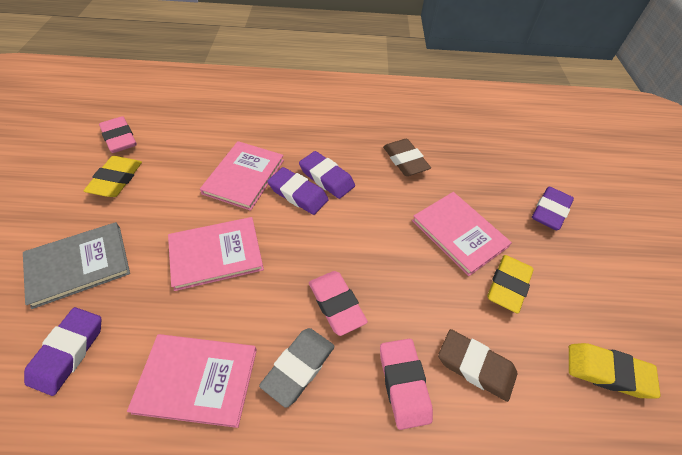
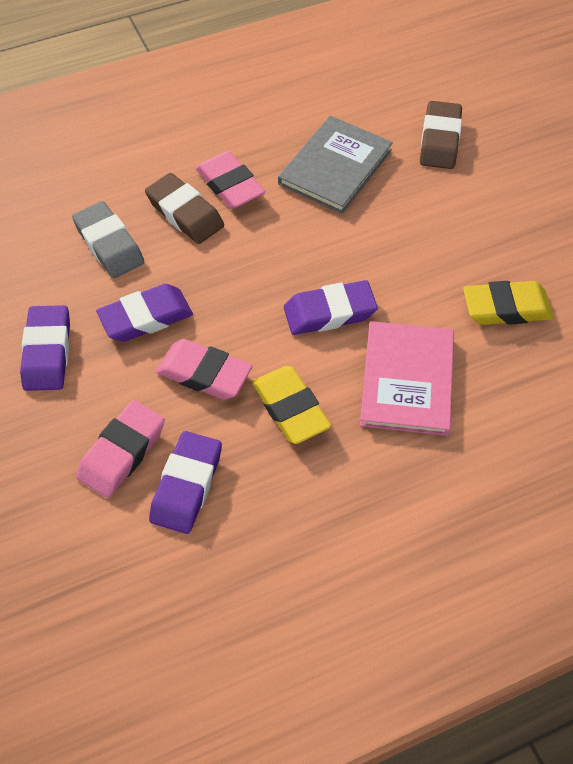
pink book: 4 -> 1
yellow eraser: 3 -> 2

